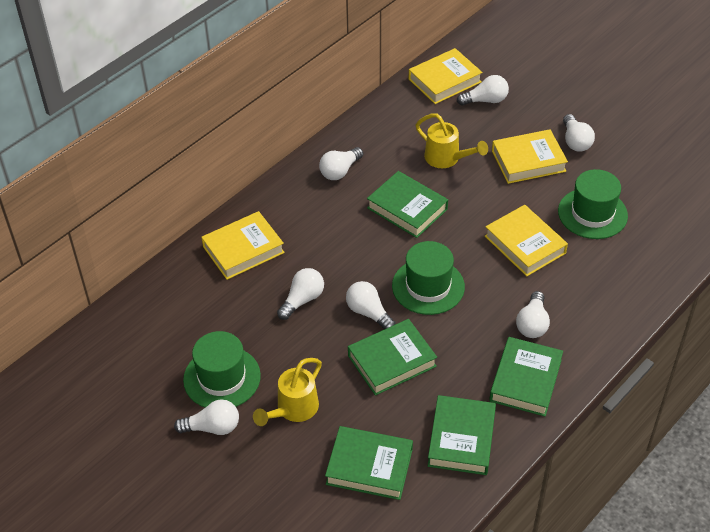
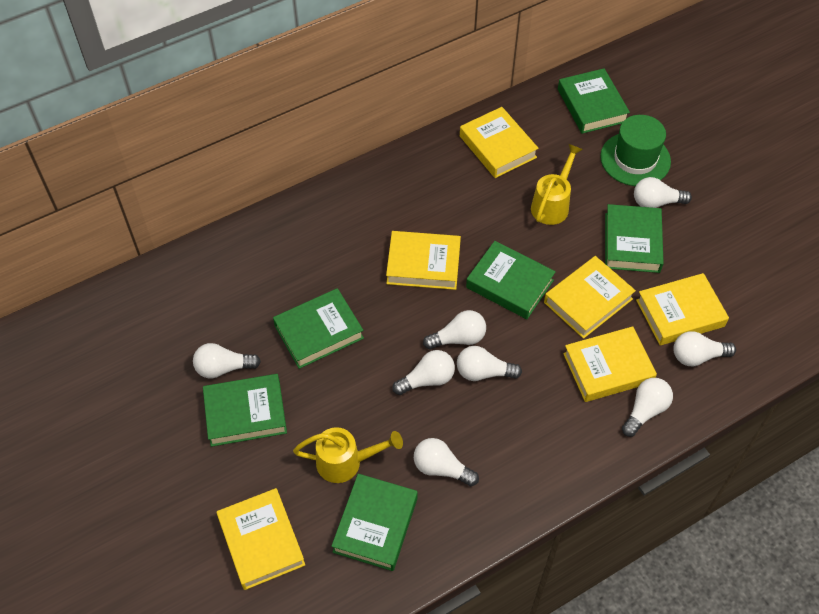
green book: 5 -> 6
green hat: 3 -> 1
white light bulb: 7 -> 8
yellow book: 4 -> 6

